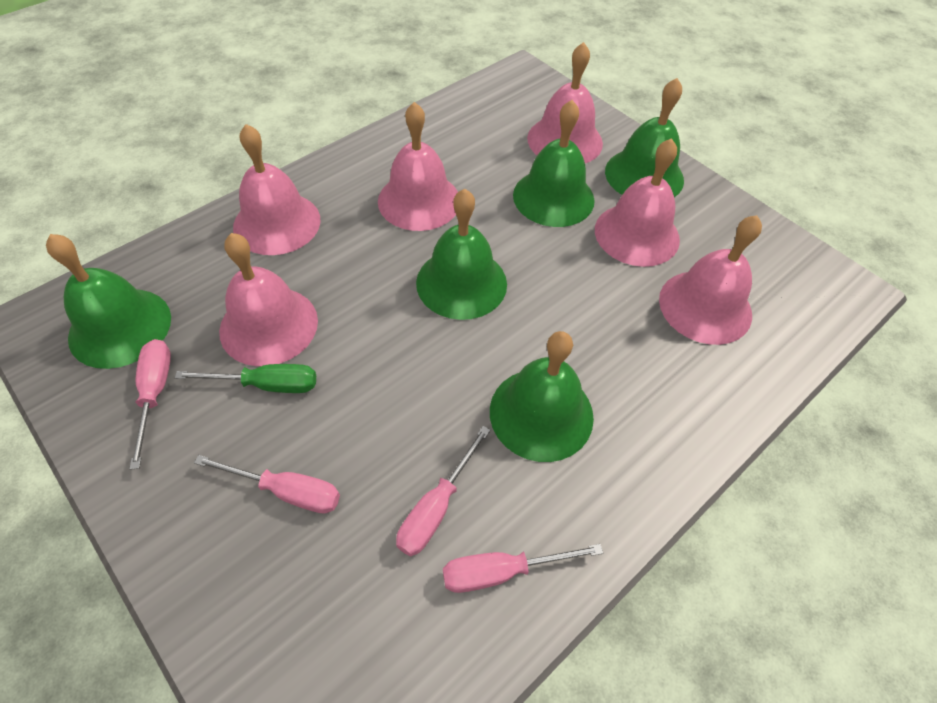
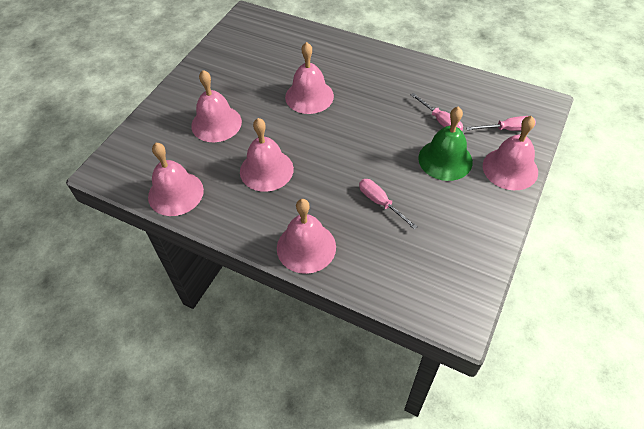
green bell: 5 -> 1
green screwdriver: 1 -> 0
pink screwdriver: 4 -> 3

